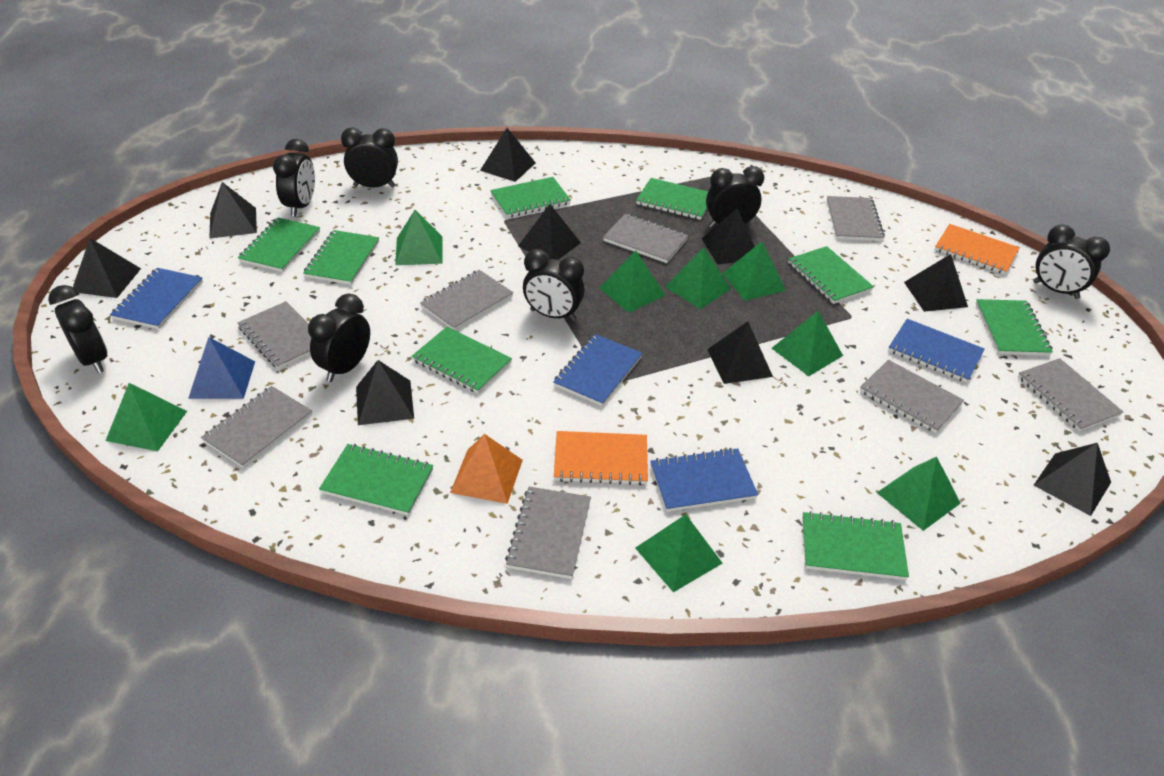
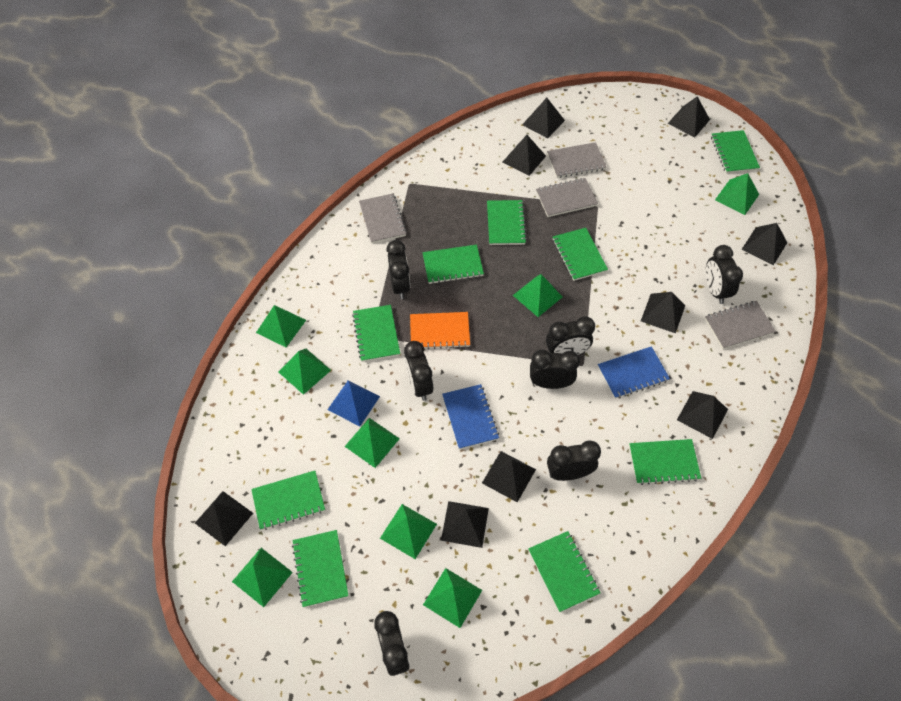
blue notebook: 4 -> 2
grey notebook: 8 -> 4
orange notebook: 2 -> 1
orange pyramid: 1 -> 0

